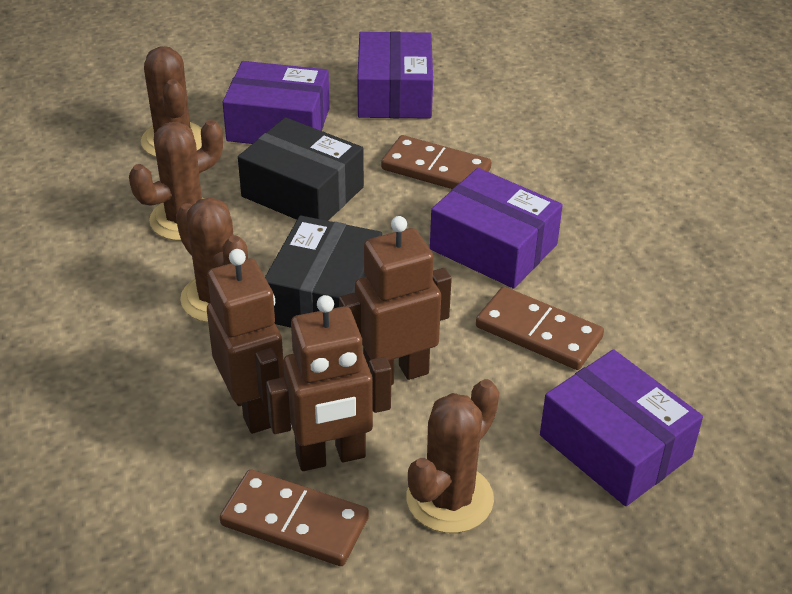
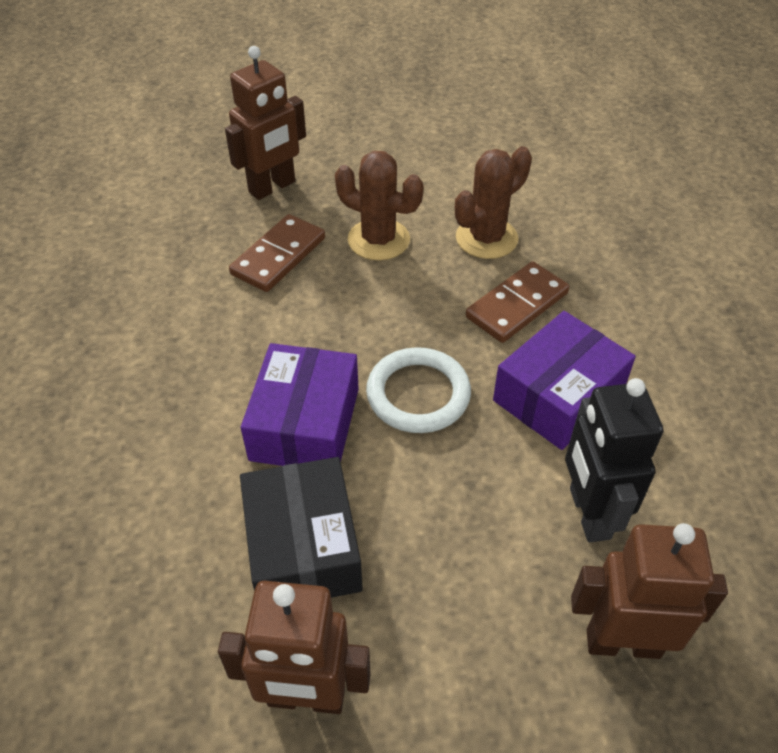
black box: 2 -> 1
black robot: 0 -> 1
brown cactus: 4 -> 2
brown domino: 3 -> 2
purple box: 4 -> 2
white ring: 0 -> 1

